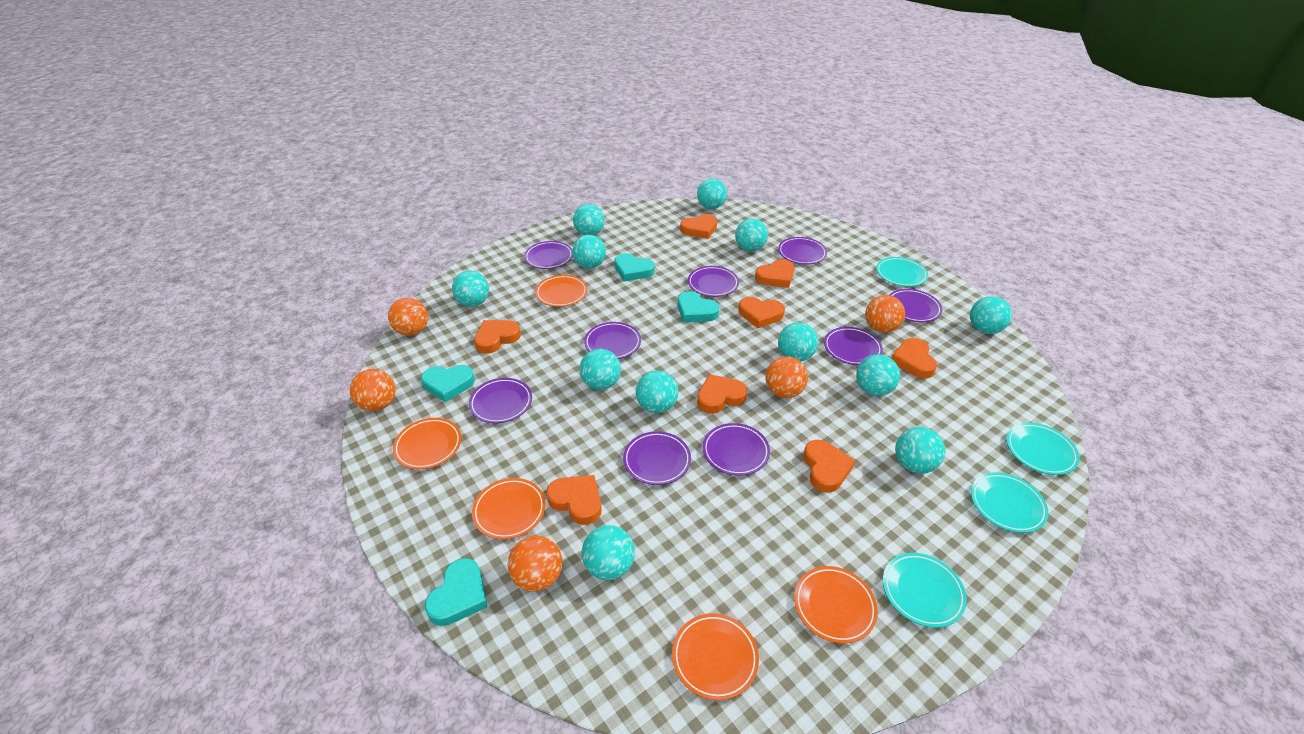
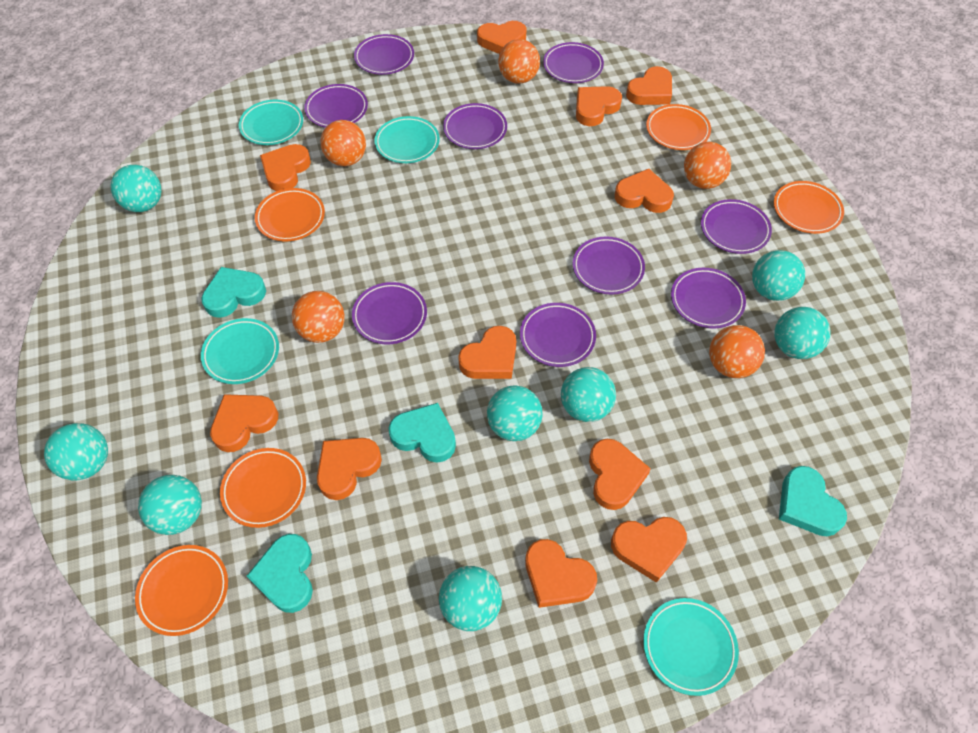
orange heart: 8 -> 11
turquoise ball: 12 -> 8

